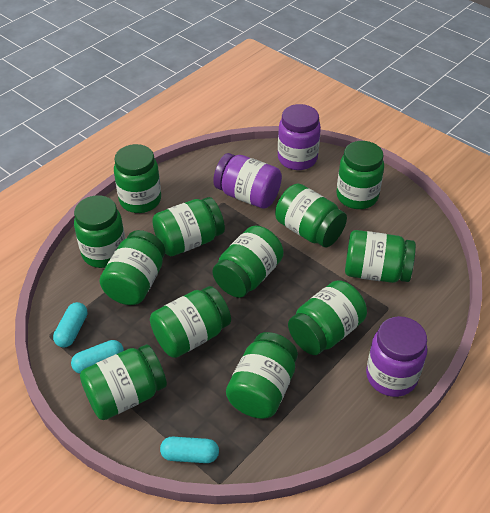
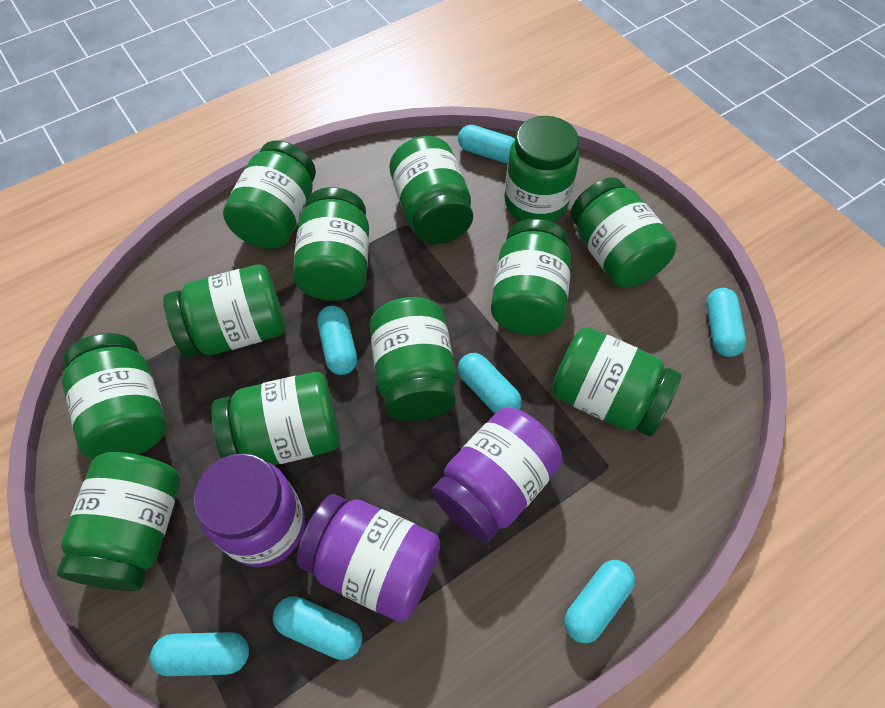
turquoise capsule: 3 -> 7

